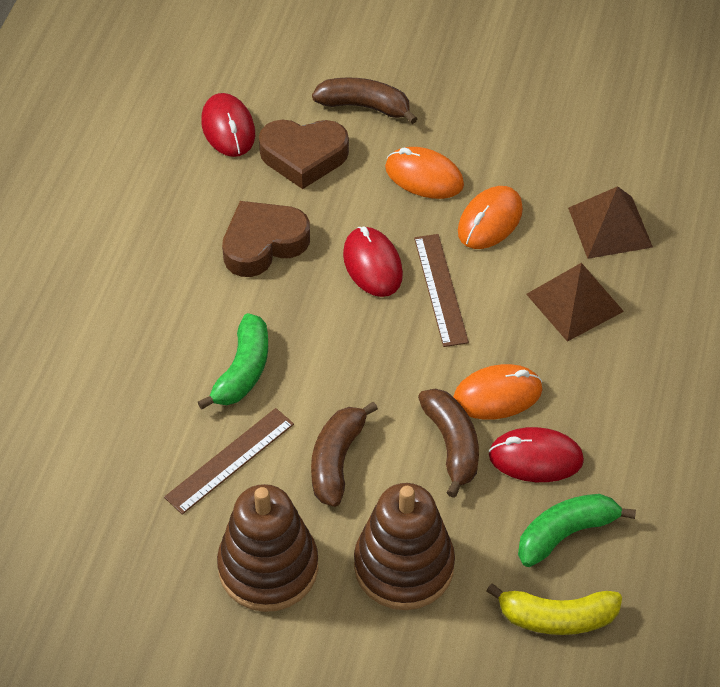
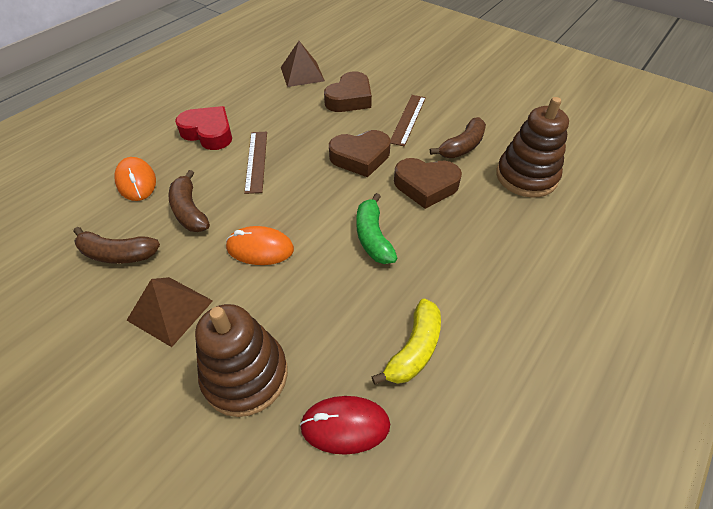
brown heart: 2 -> 3
green banana: 2 -> 1
orange mouse: 3 -> 2
red heart: 0 -> 1
red mouse: 3 -> 1

